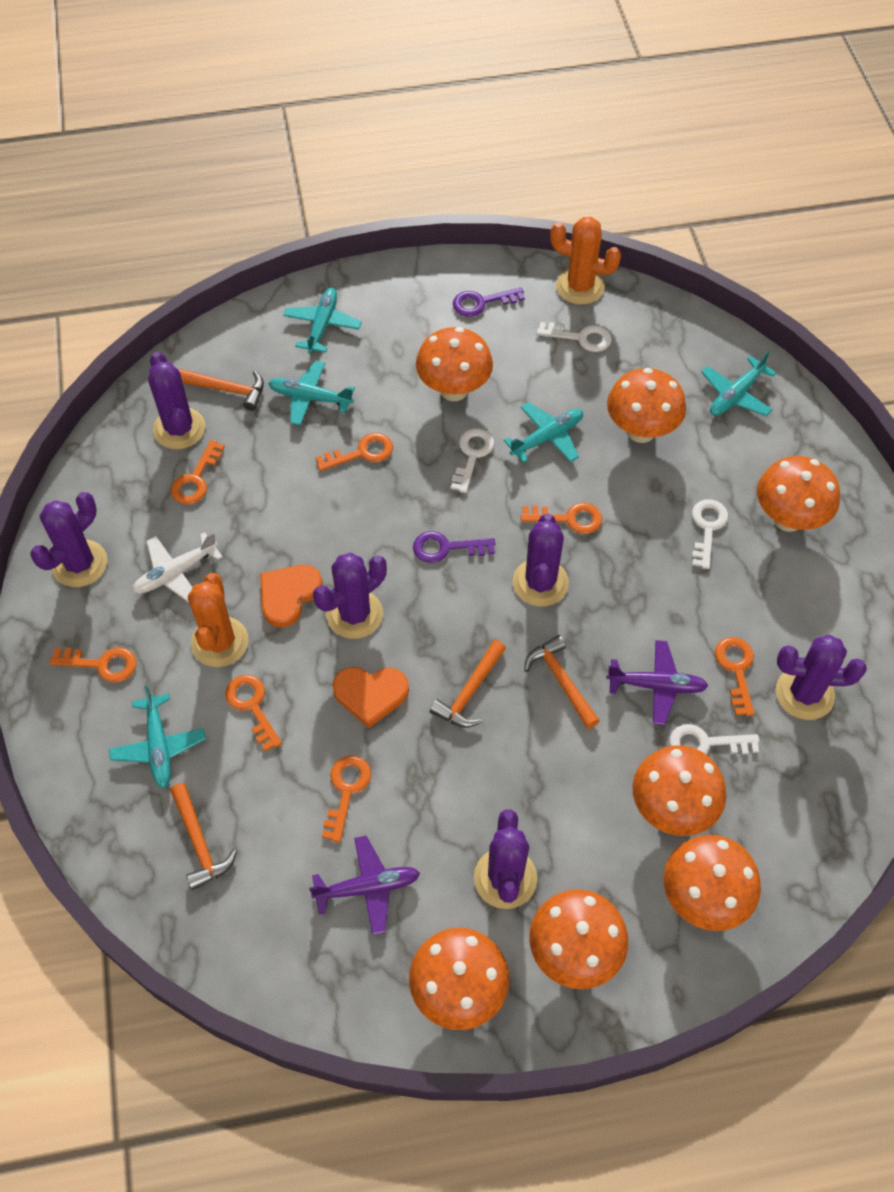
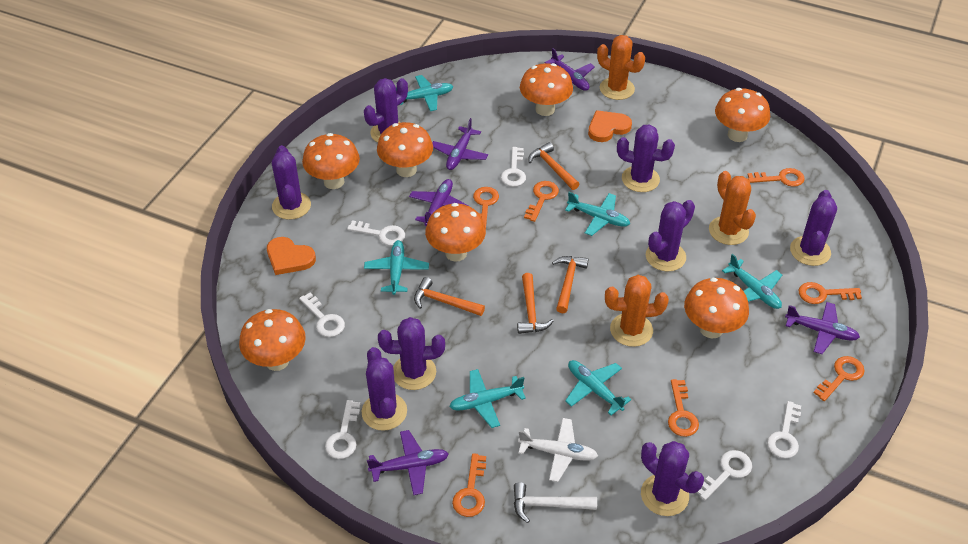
orange cactus: 2 -> 3
purple cactus: 6 -> 8
purple key: 2 -> 0
purple plane: 2 -> 5
turquoise plane: 5 -> 6
white hammer: 0 -> 1
white key: 4 -> 6

